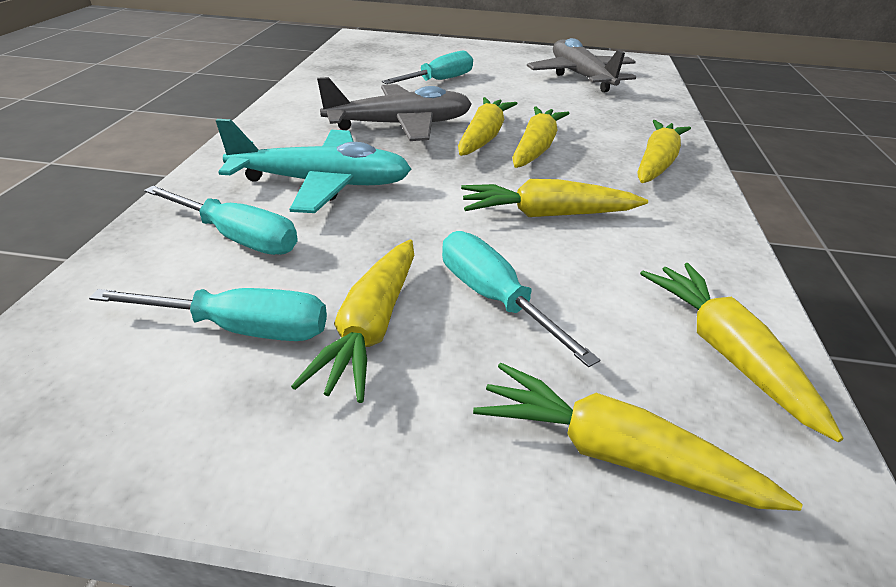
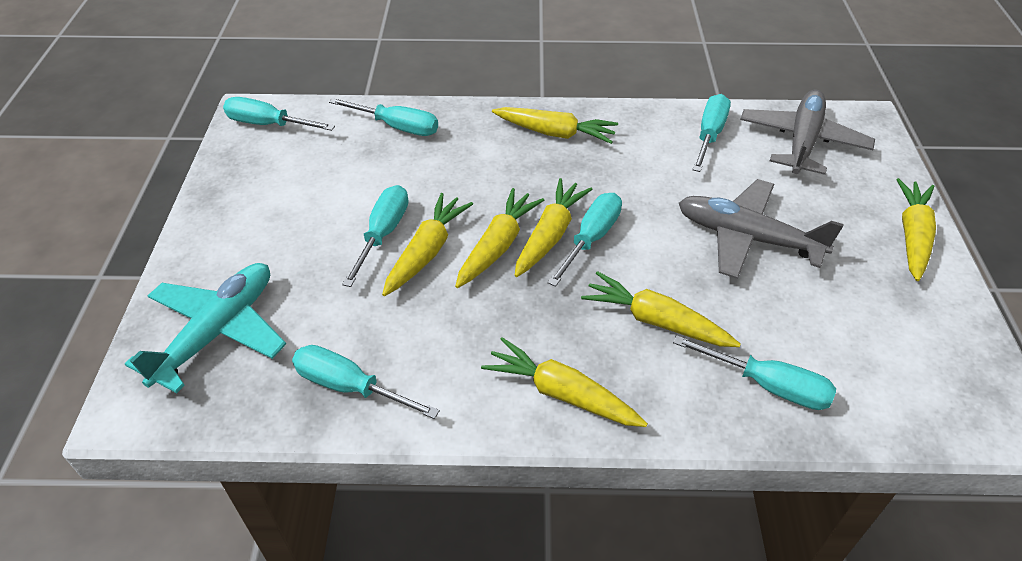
turquoise screwdriver: 4 -> 7

